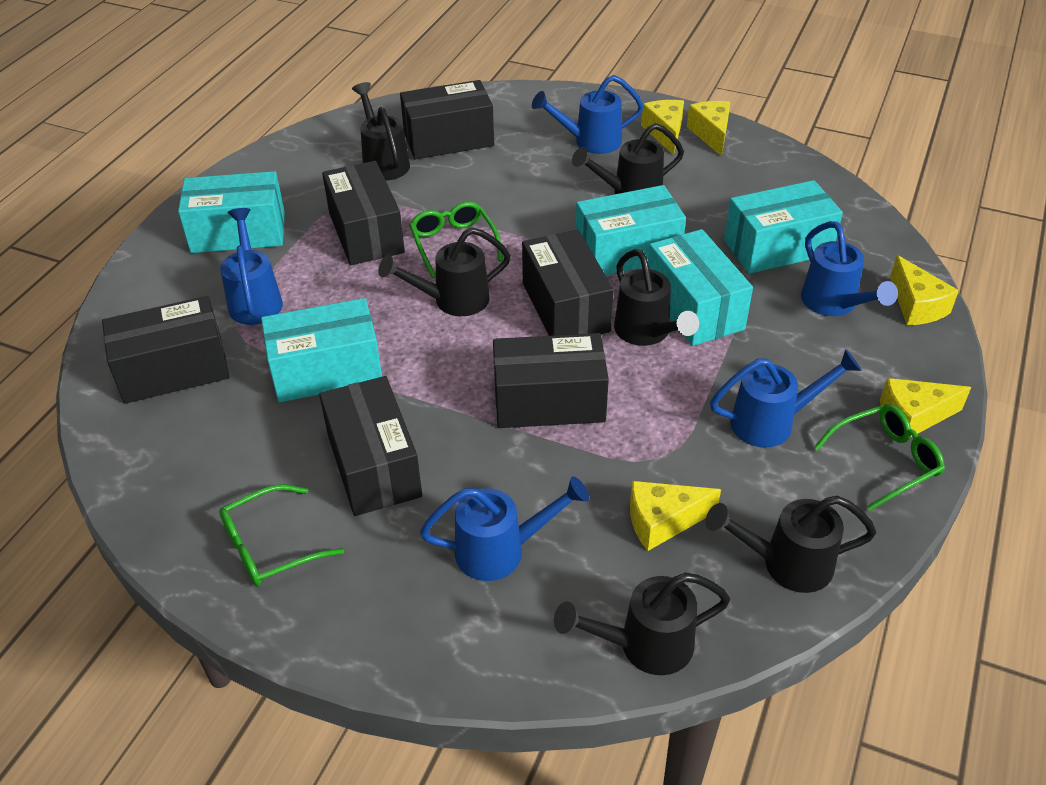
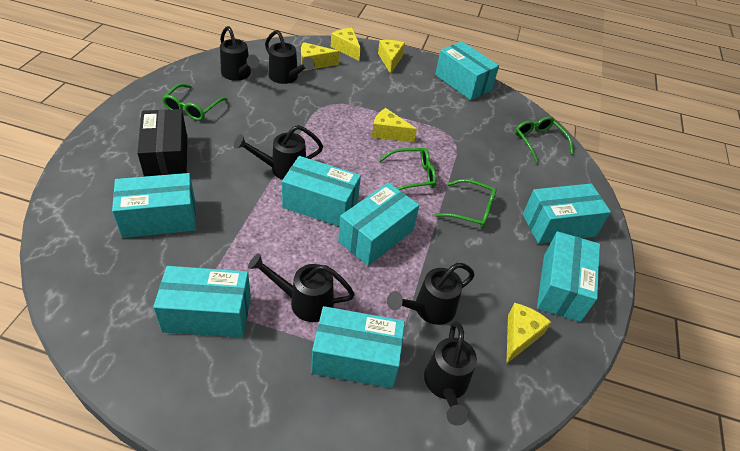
black box: 6 -> 1
blue watering can: 5 -> 0
green glasses: 3 -> 4
turquoise box: 5 -> 8

